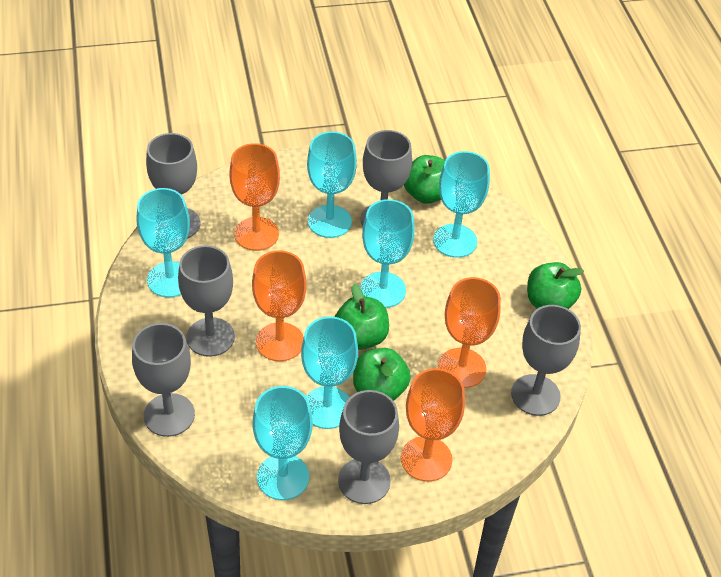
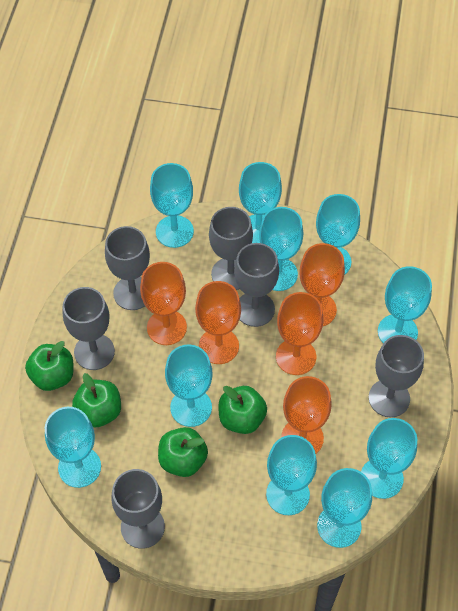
orange goblet: 4 -> 5
turquoise goblet: 6 -> 10

